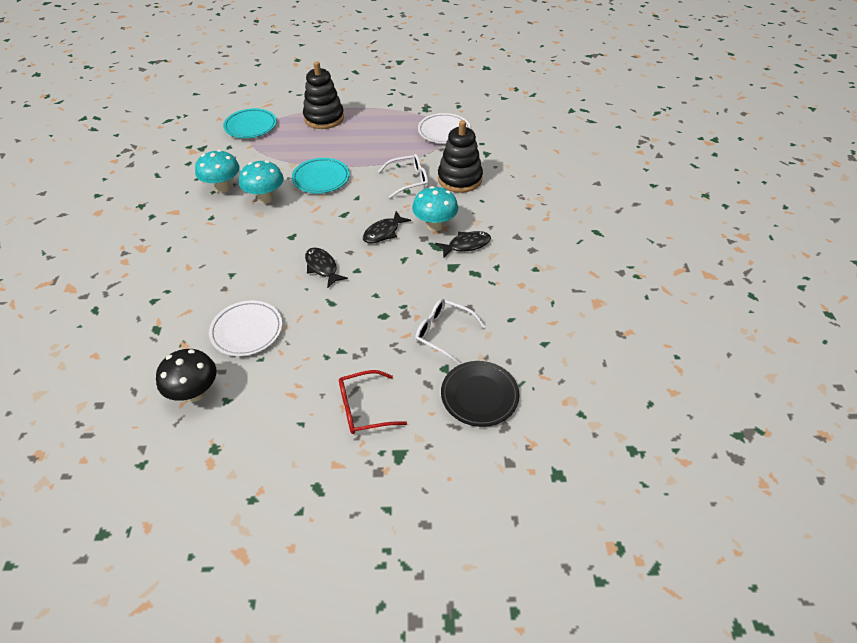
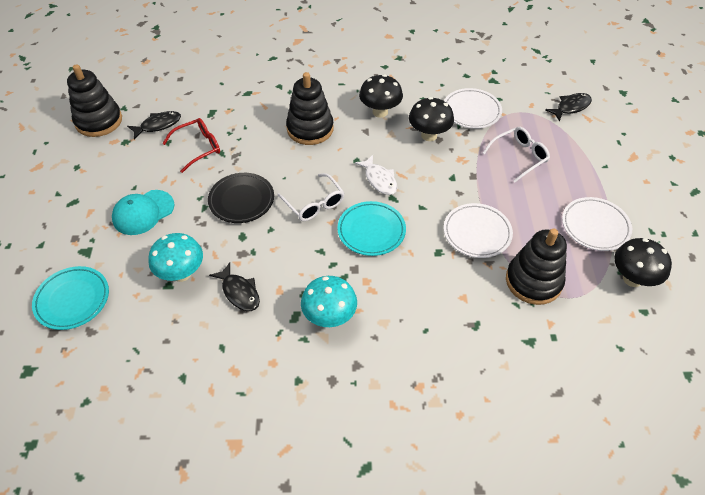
black mushroom: 1 -> 3
black stacking toy: 2 -> 3
turquoise cap: 0 -> 1
turquoise mushroom: 3 -> 2
white fish: 0 -> 1
white plate: 2 -> 3

